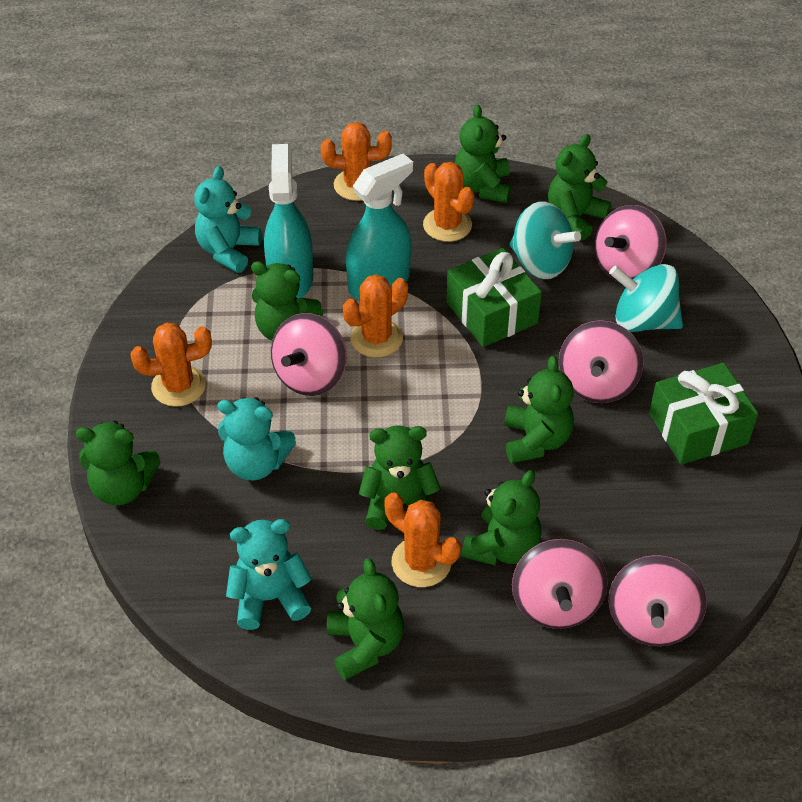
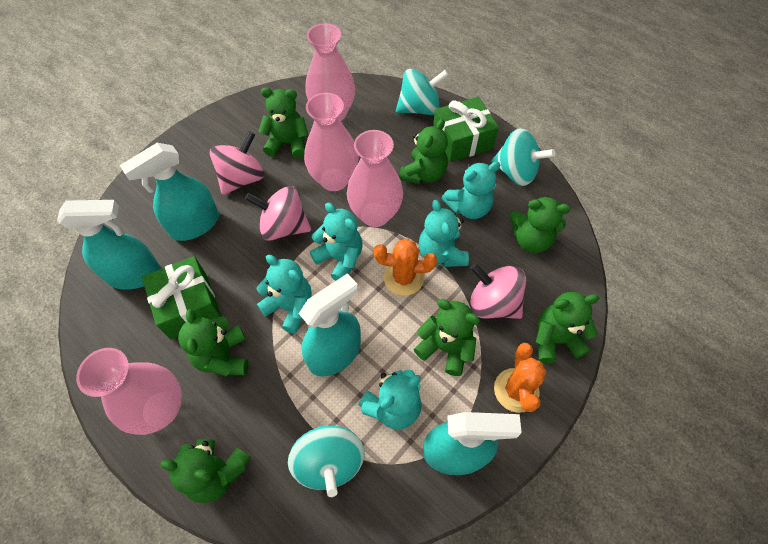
green teddy bear: 8 -> 7
orange cactus: 5 -> 2
pink spinning top: 5 -> 3
pink vase: 0 -> 4
turquoise spinning top: 2 -> 3
turquoise spray bottle: 2 -> 4
turquoise teddy bear: 3 -> 5

